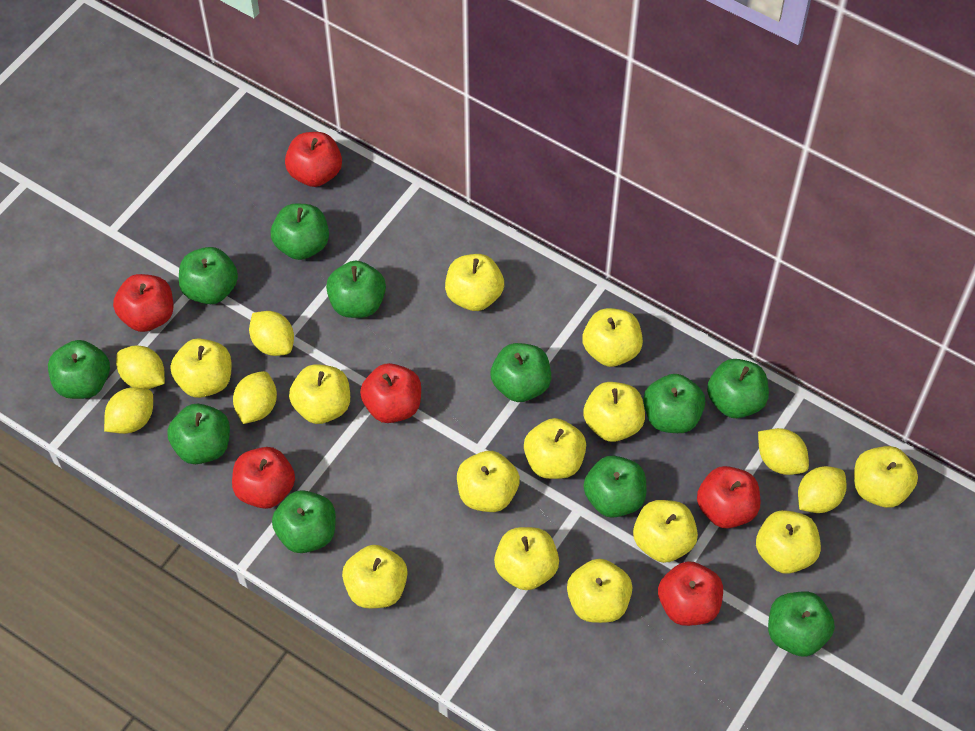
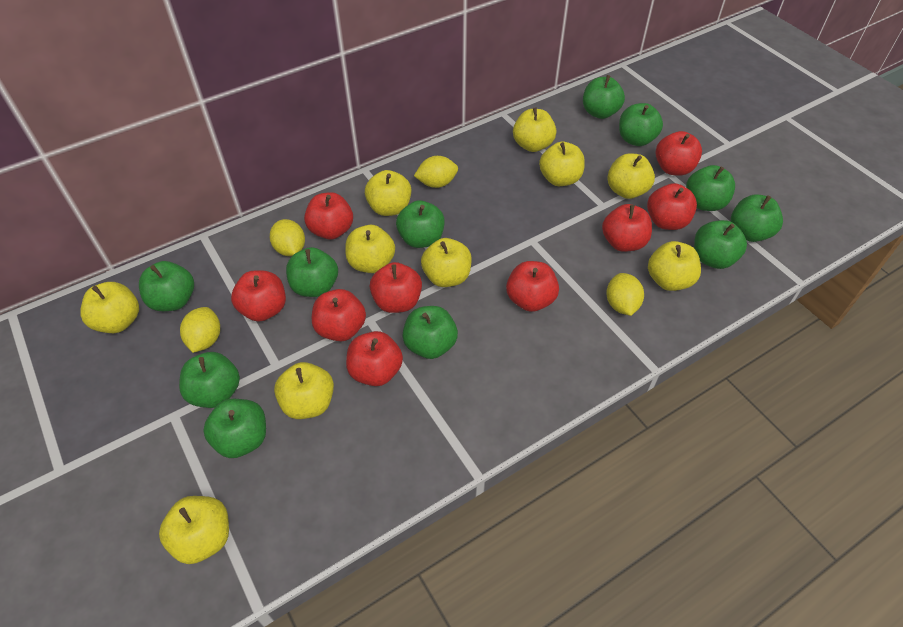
red apple: 6 -> 9
yellow apple: 13 -> 10
yellow lemon: 6 -> 4

